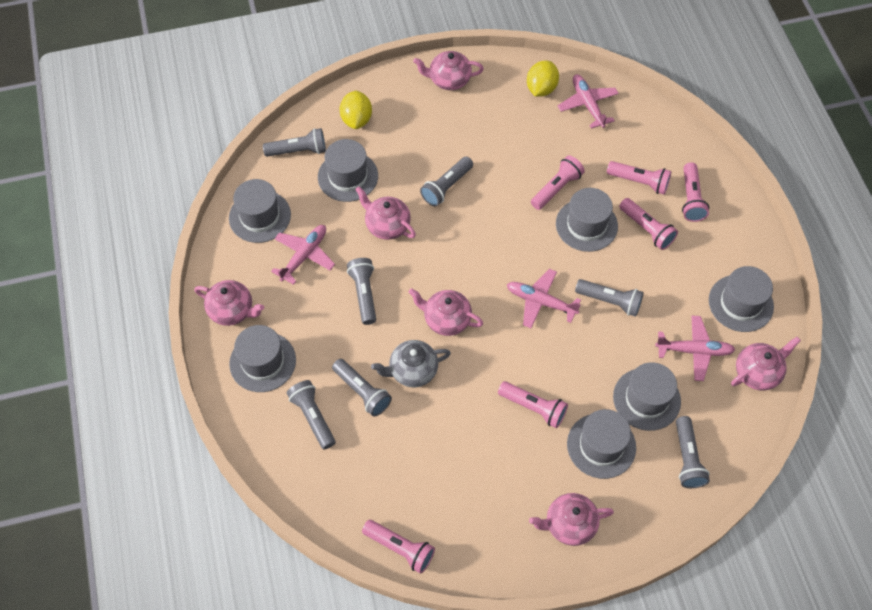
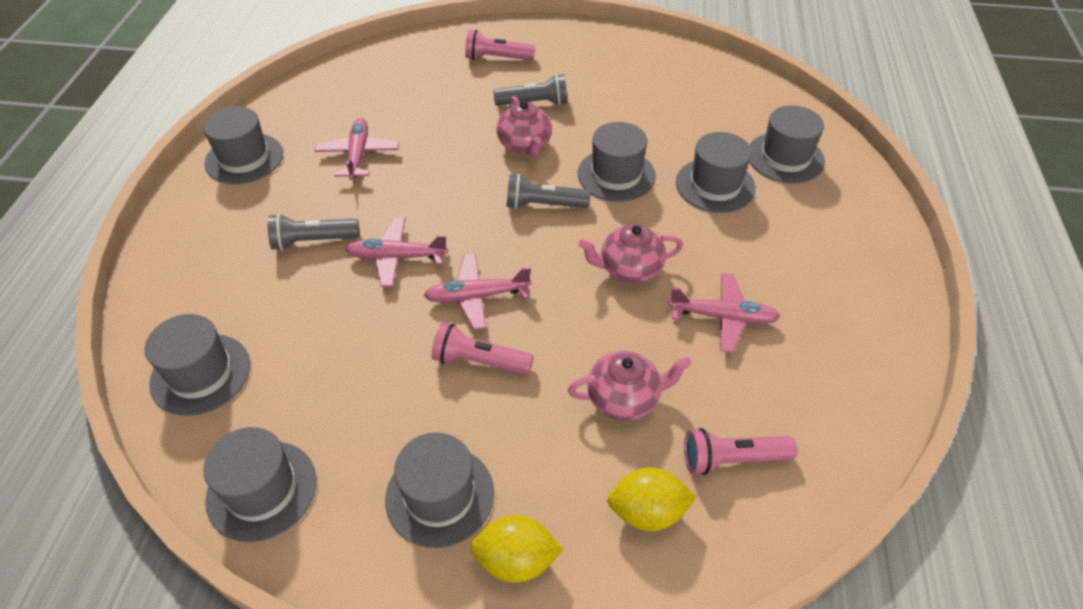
grey flashlight: 7 -> 3
grey teapot: 1 -> 0
pink flashlight: 6 -> 3
pink teapot: 6 -> 3

